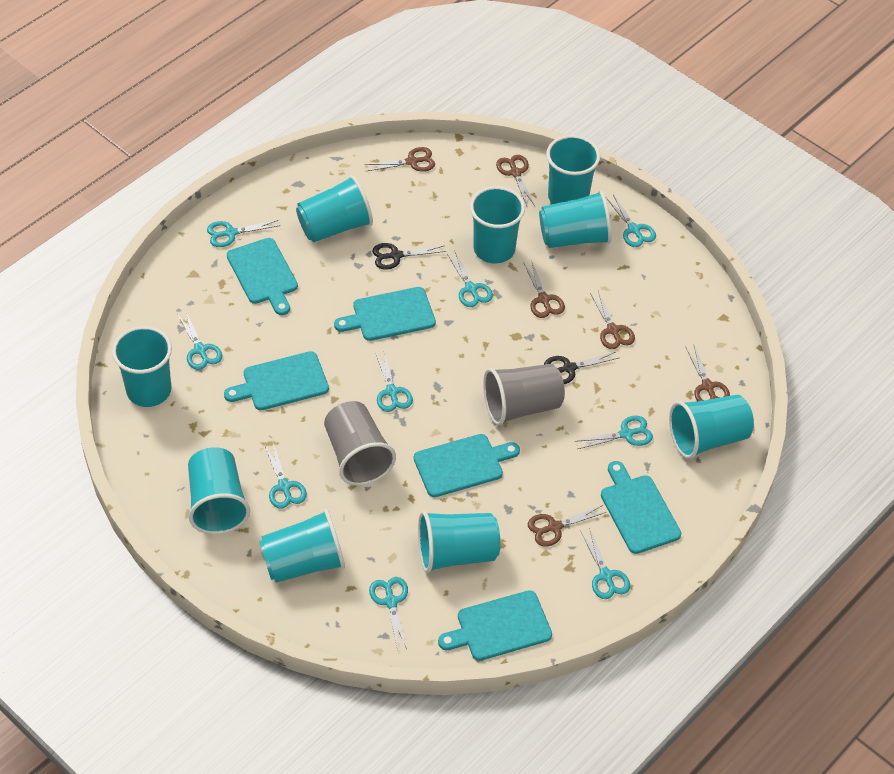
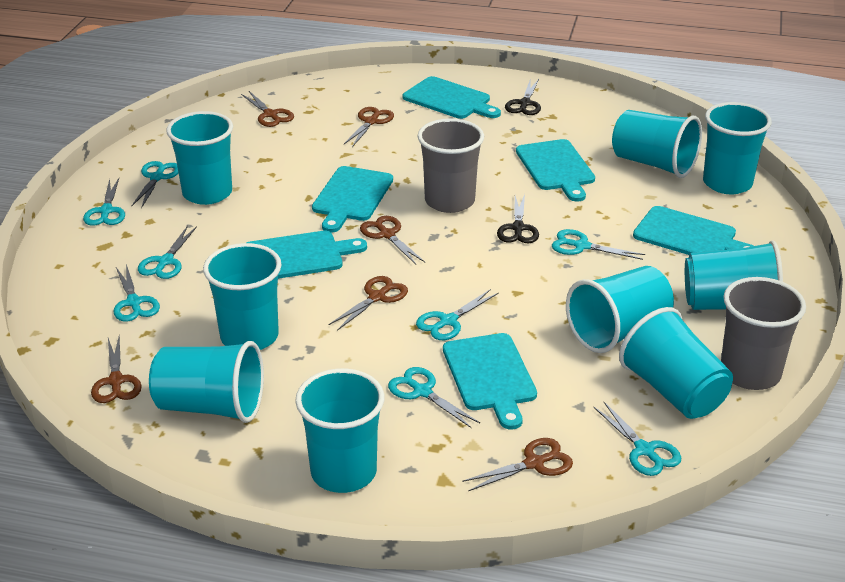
turquoise scissors: 9 -> 8

